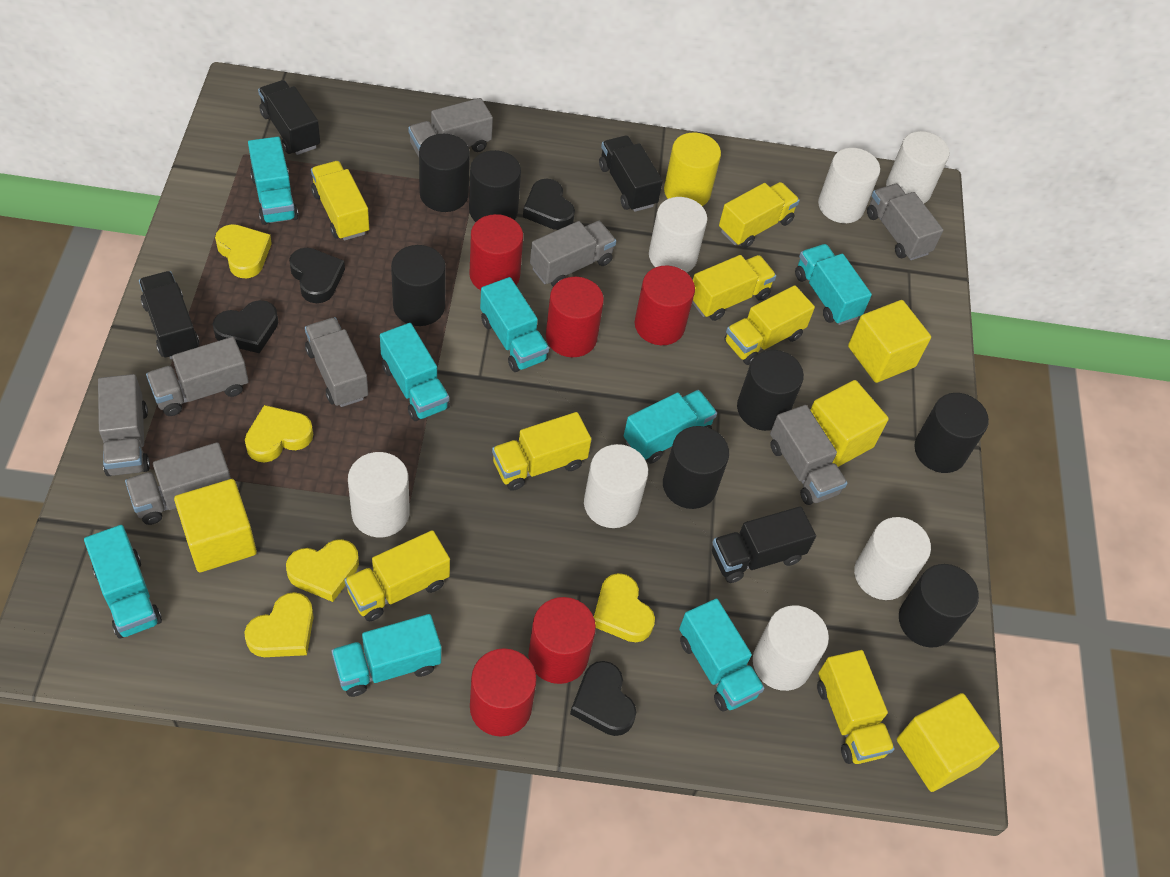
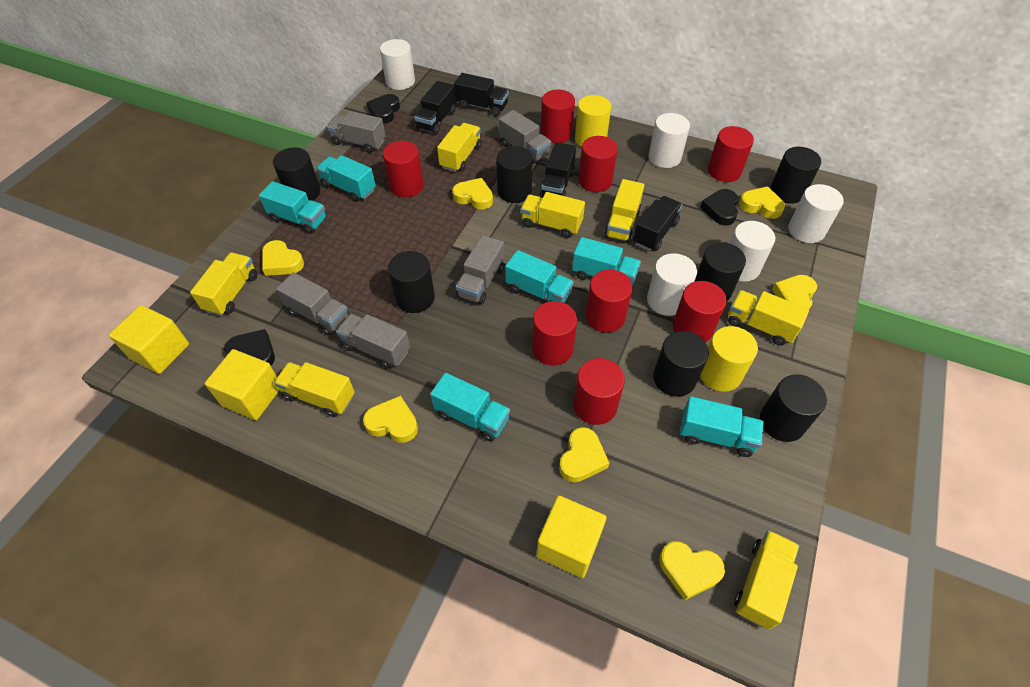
black heart: 4 -> 3
grey truck: 8 -> 5
red cylinder: 5 -> 8
turquoise truck: 8 -> 6
white cylinder: 7 -> 5
yellow cube: 4 -> 3
yellow cylinder: 1 -> 2
yellow heart: 5 -> 7

